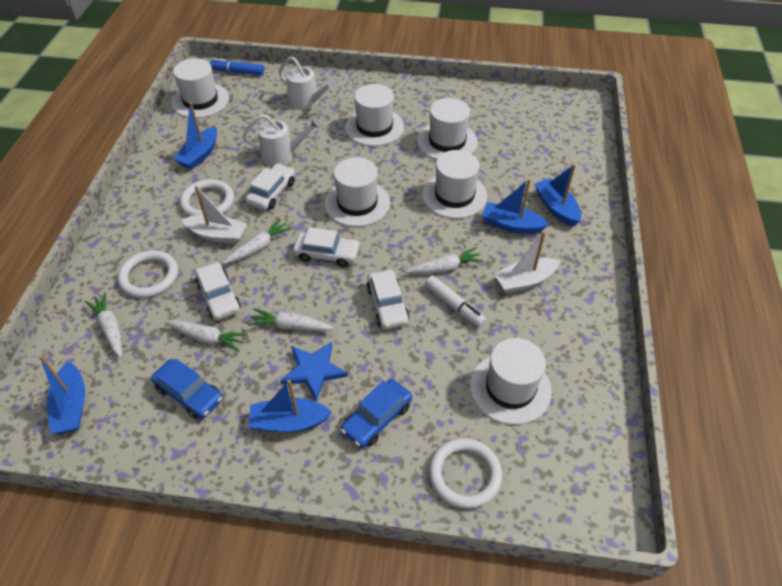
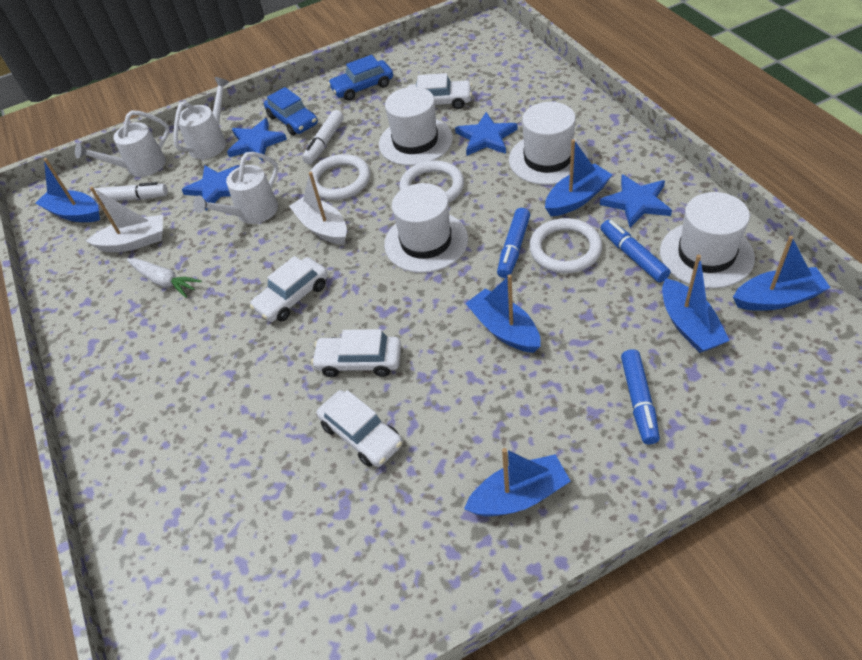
blue boat: 5 -> 6
blue marker: 1 -> 3
blue star: 1 -> 4
white carrot: 5 -> 1
white hat: 6 -> 4
white marker: 1 -> 2
white watering can: 2 -> 3

